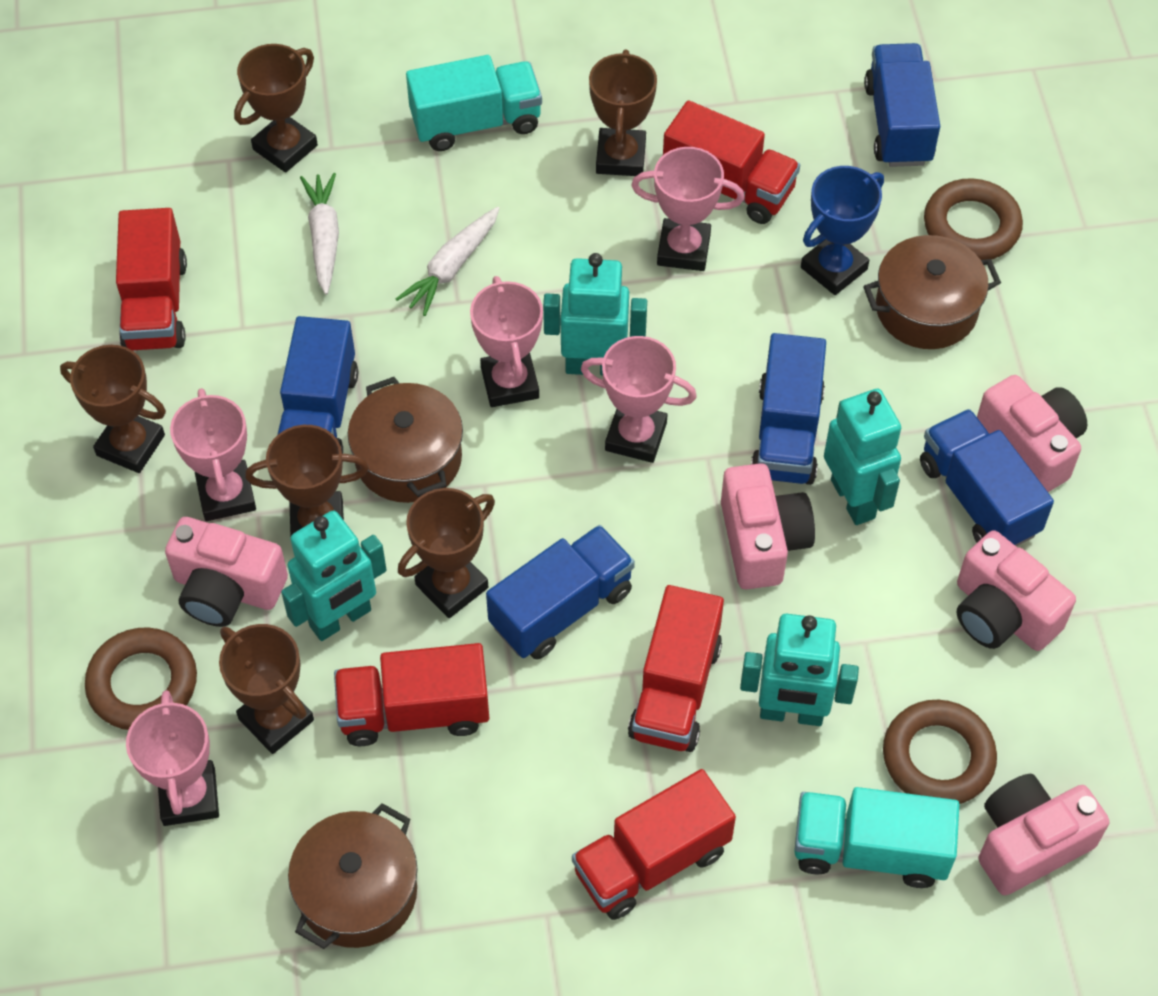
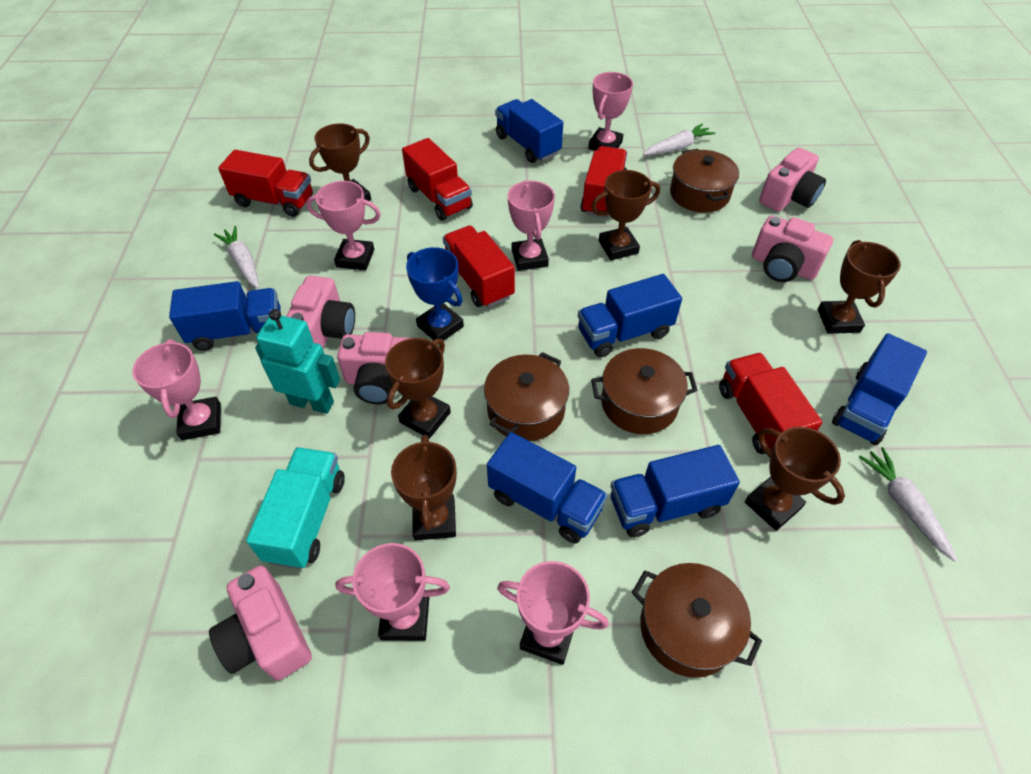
blue truck: 5 -> 6
brown pot: 3 -> 4
brown ring: 3 -> 0
pink trophy: 5 -> 6
turquoise robot: 4 -> 1
turquoise truck: 2 -> 1
white carrot: 2 -> 3

